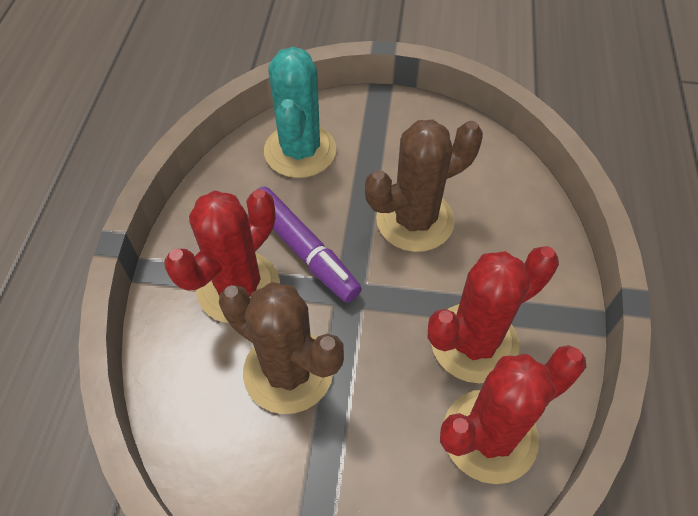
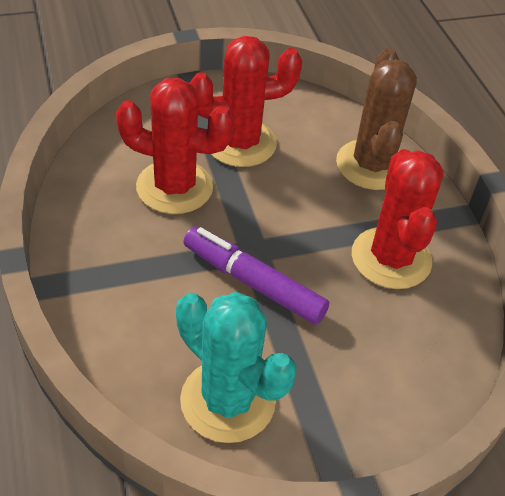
brown cactus: 2 -> 1

